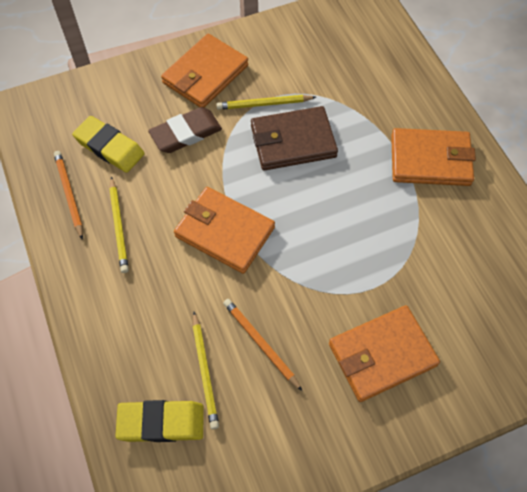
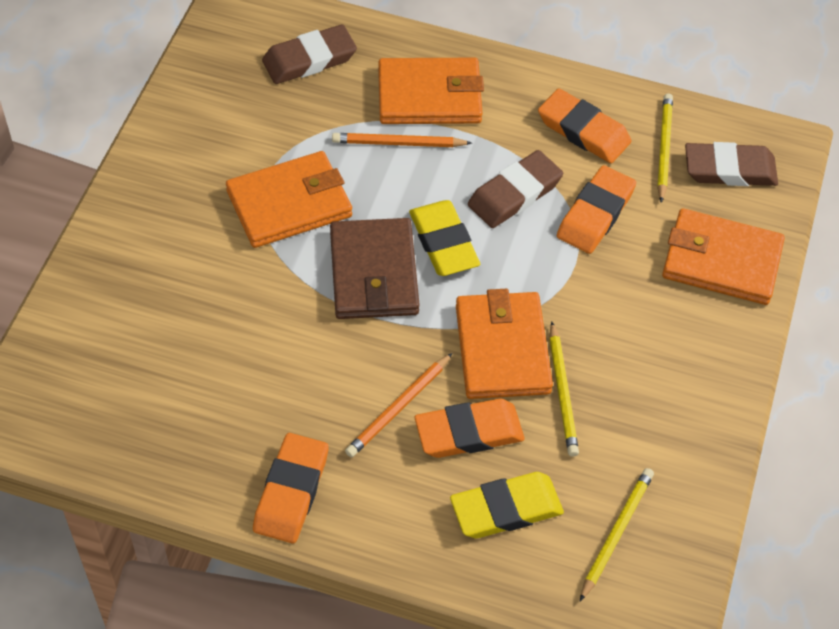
brown eraser: 1 -> 3
orange eraser: 0 -> 4

